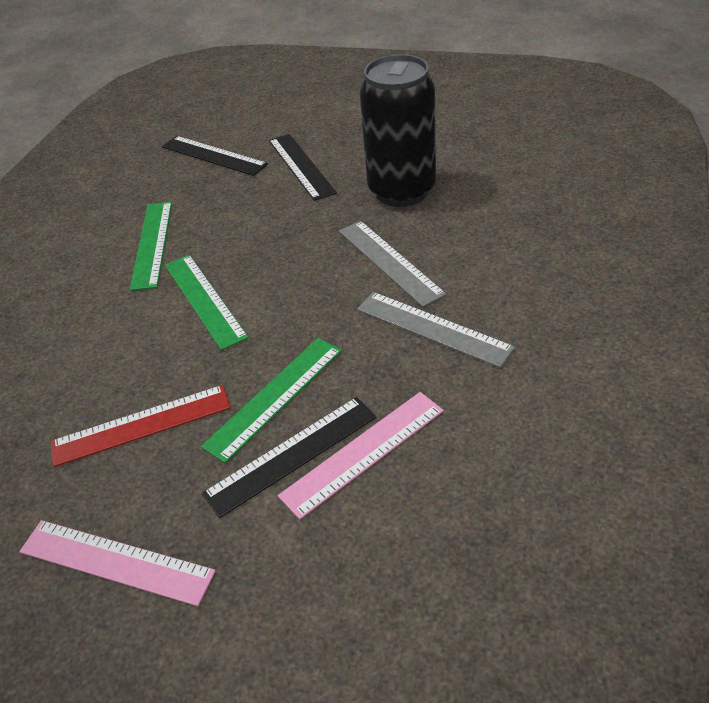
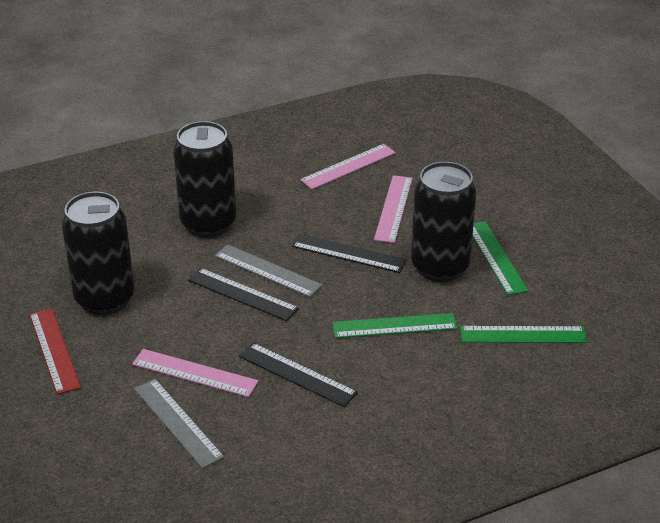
black can: 1 -> 3
pink ruler: 2 -> 3

